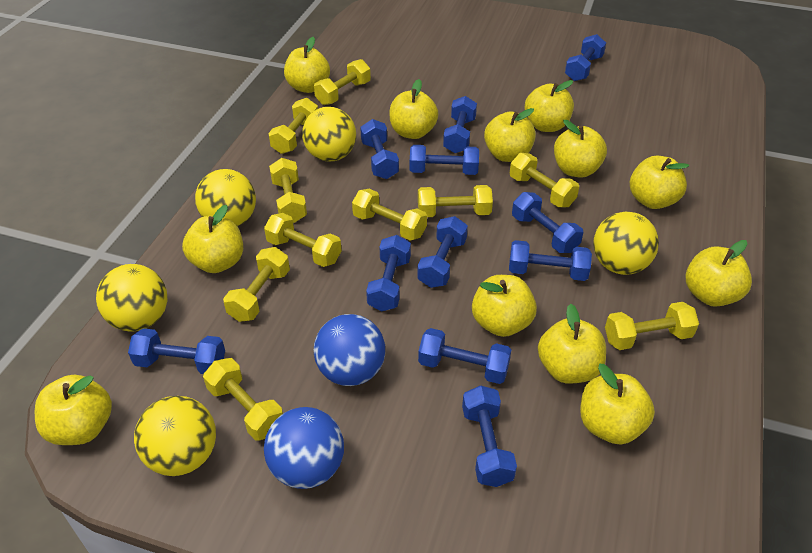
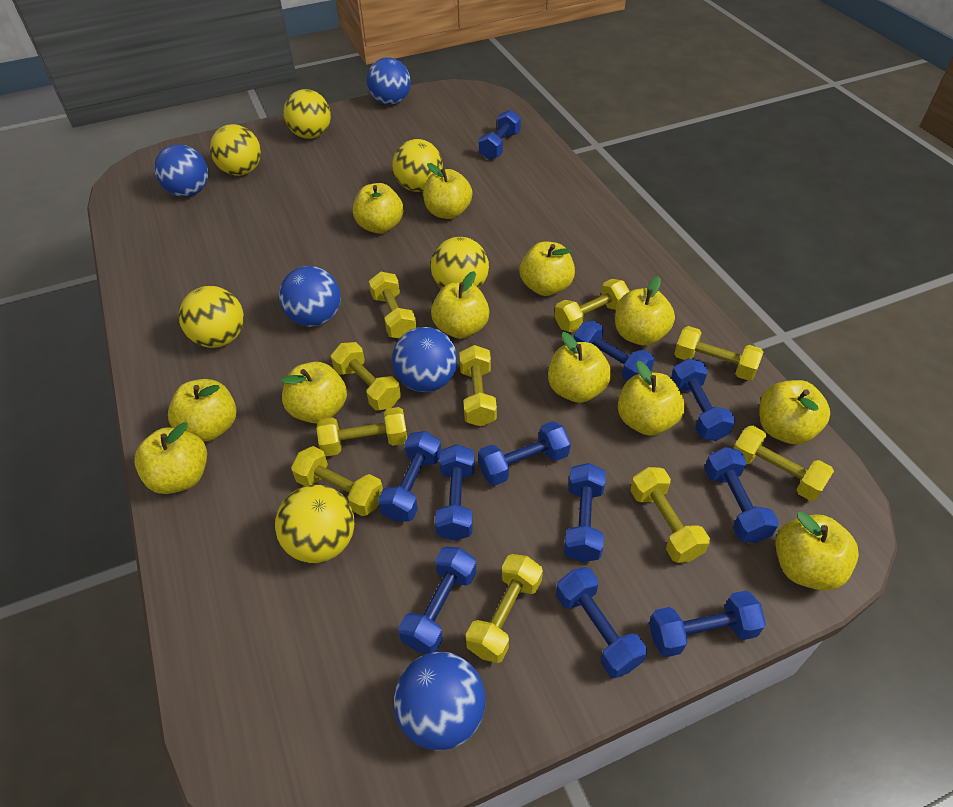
blue ball: 2 -> 5
yellow ball: 5 -> 6

